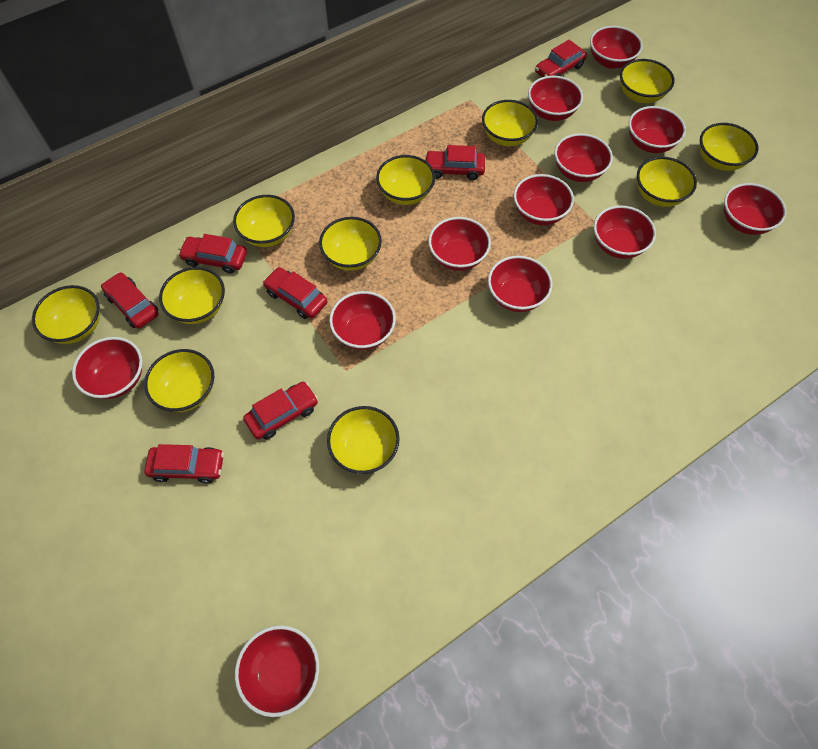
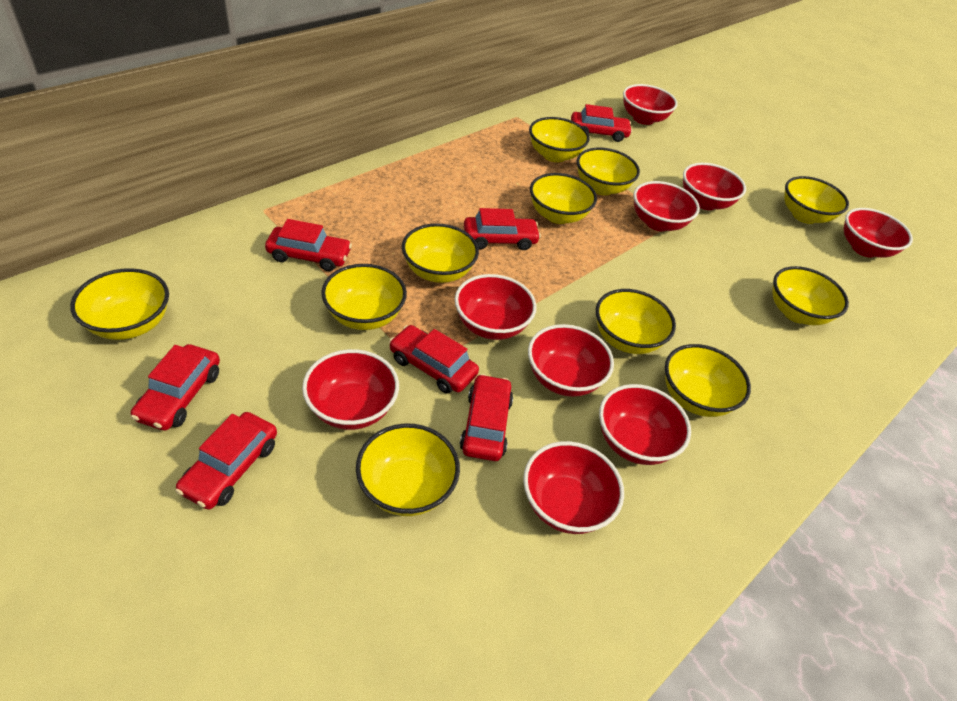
red bowl: 12 -> 9

